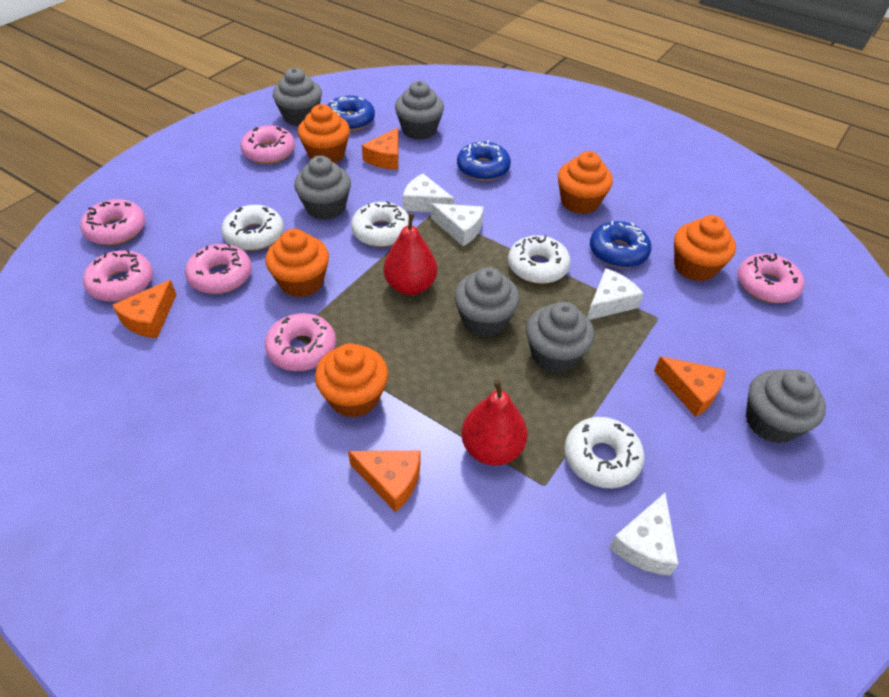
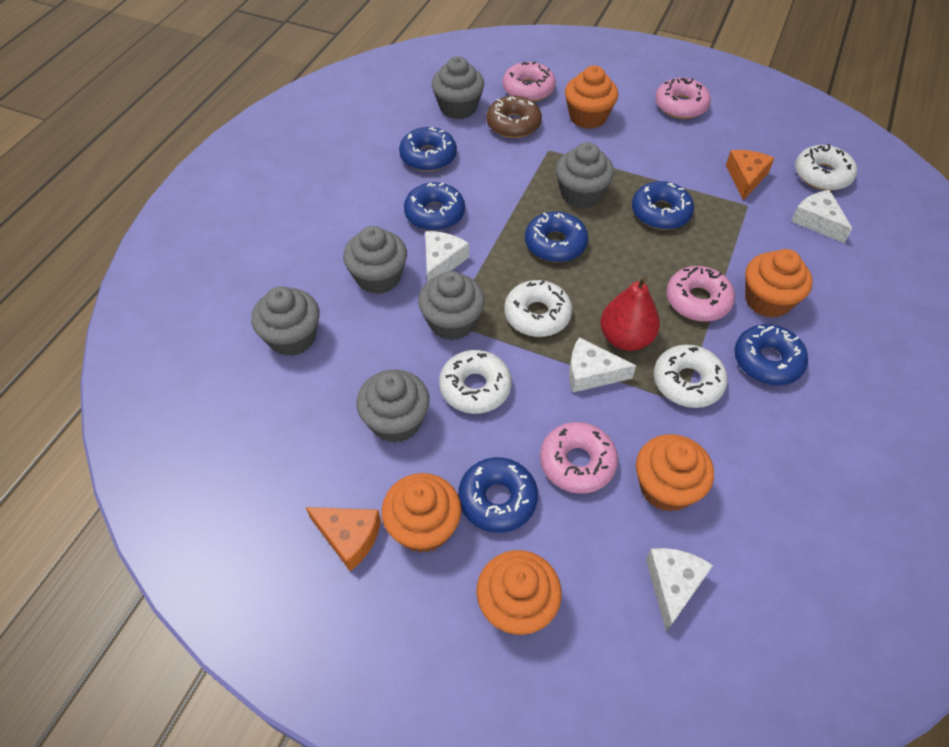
blue donut: 3 -> 6
brown donut: 0 -> 1
orange cheese: 4 -> 2
pink donut: 6 -> 4
red pear: 2 -> 1

